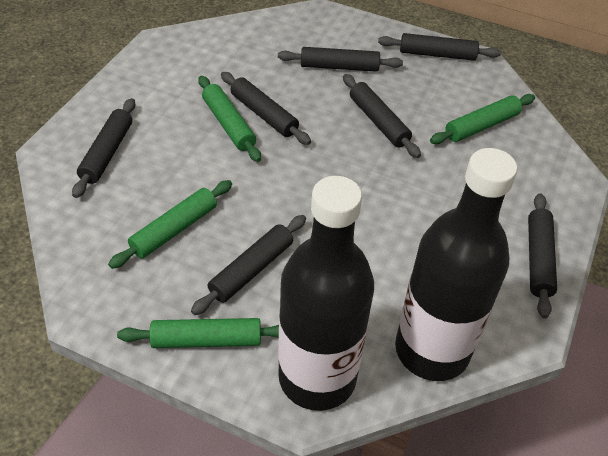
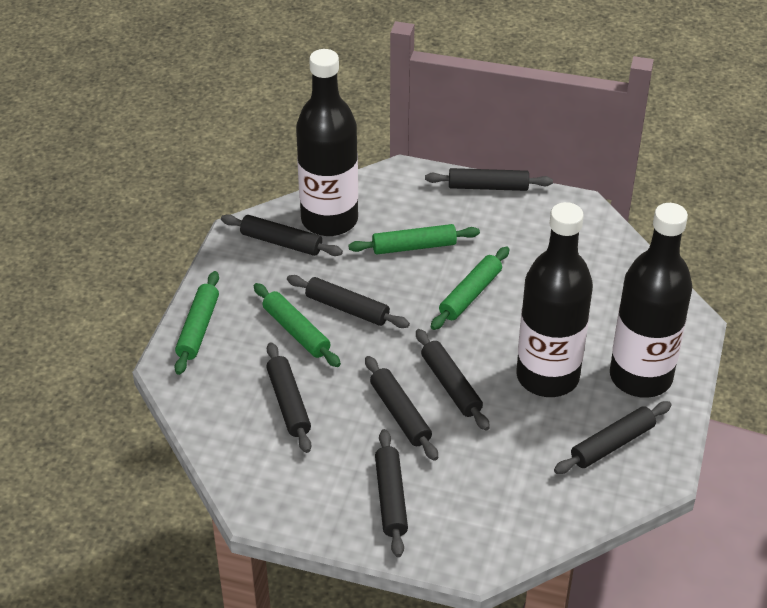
black bottle: 2 -> 3
black rolling pin: 7 -> 8

